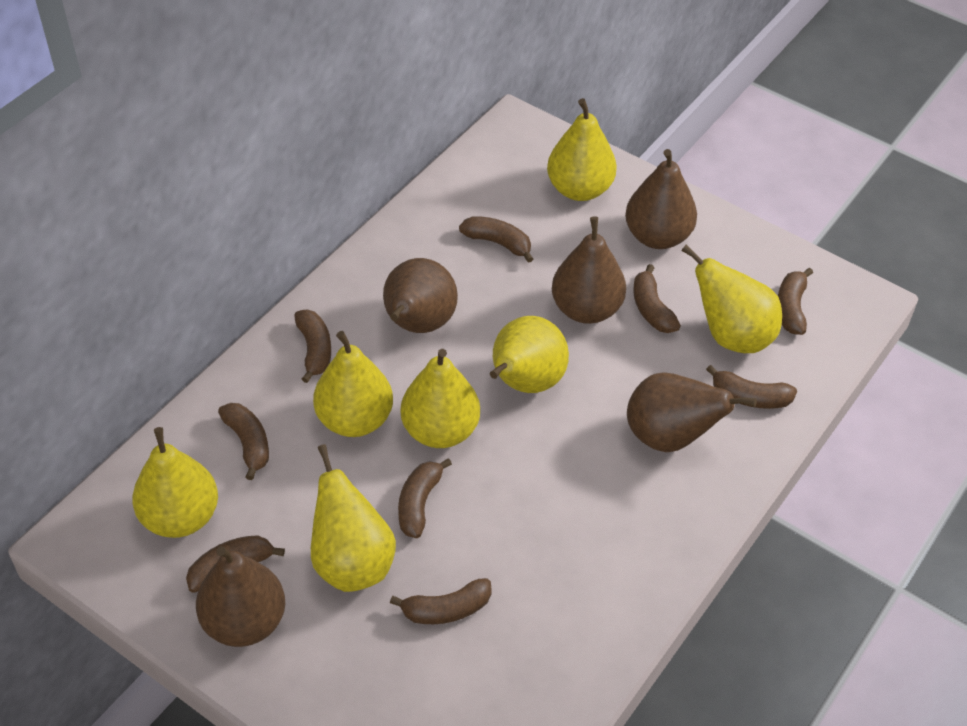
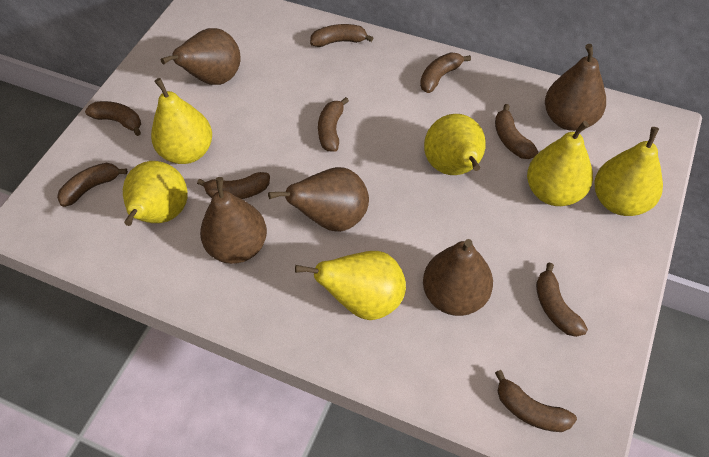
yellow pear: 7 -> 6

